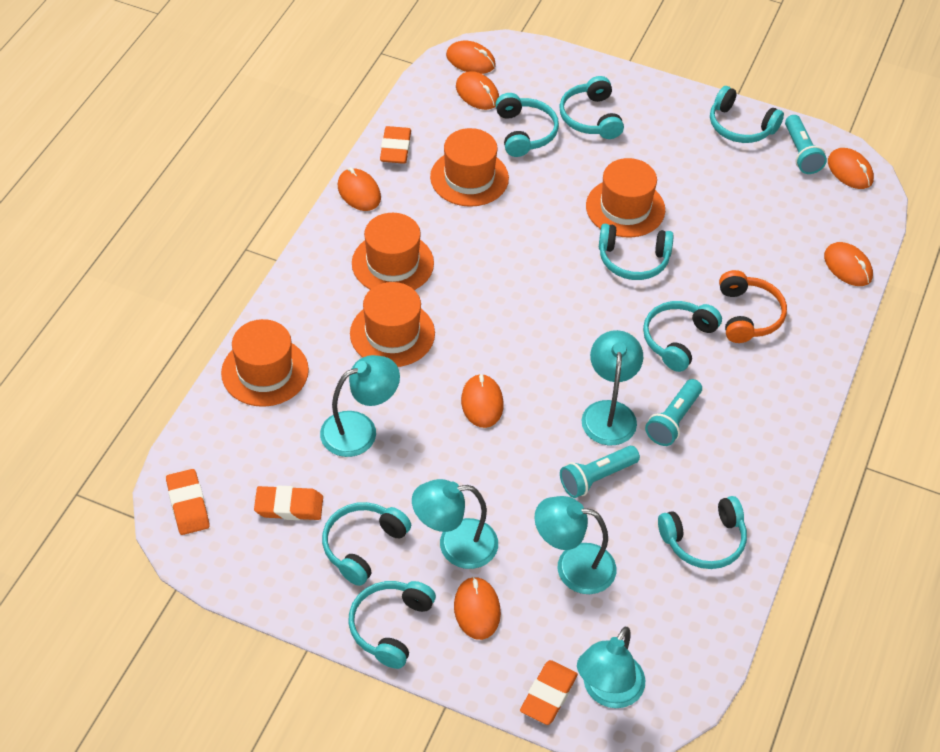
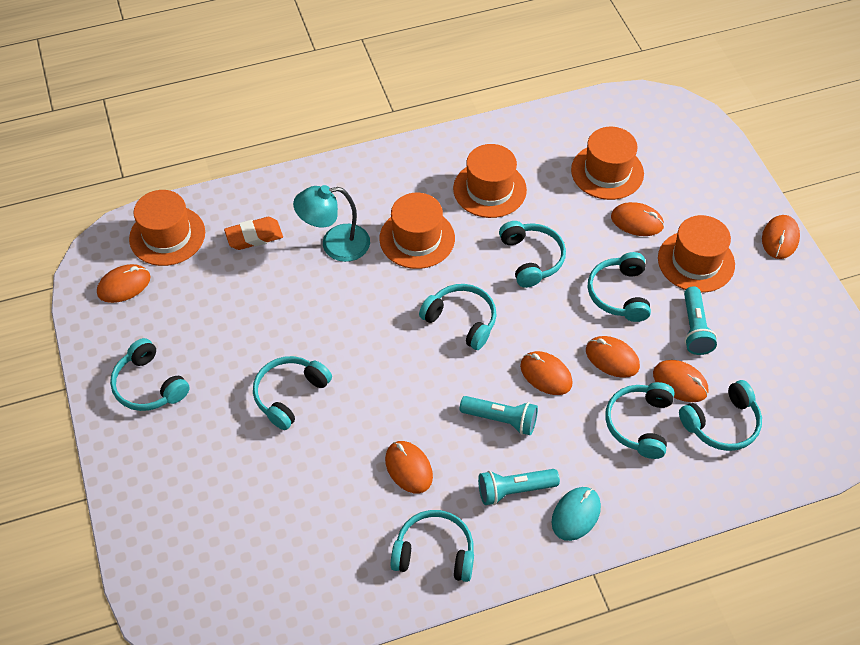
orange eraser: 4 -> 1
orange headphones: 1 -> 0
turquoise lamp: 5 -> 1
turquoise mouse: 0 -> 1

